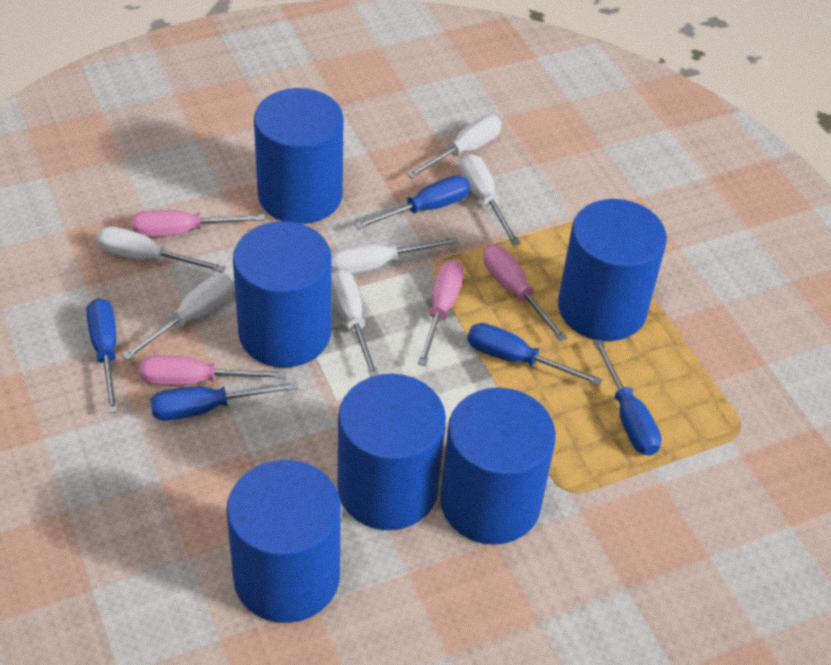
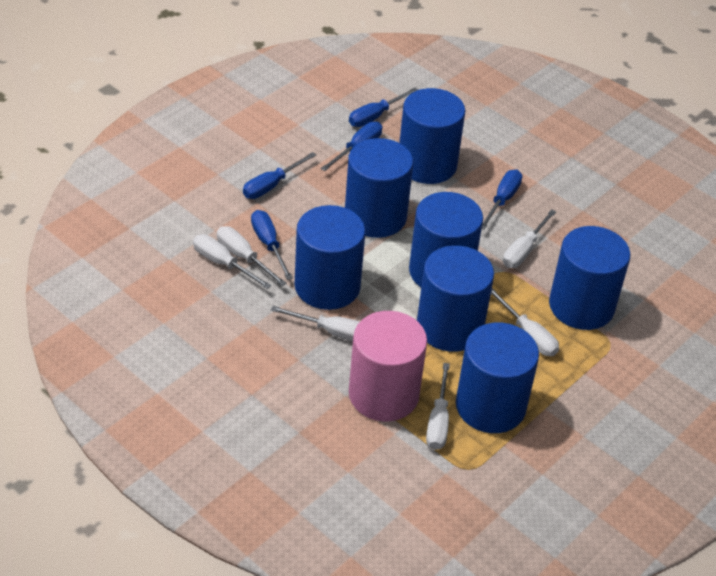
blue cylinder: 6 -> 7
pink cylinder: 0 -> 1
pink screwdriver: 4 -> 0

